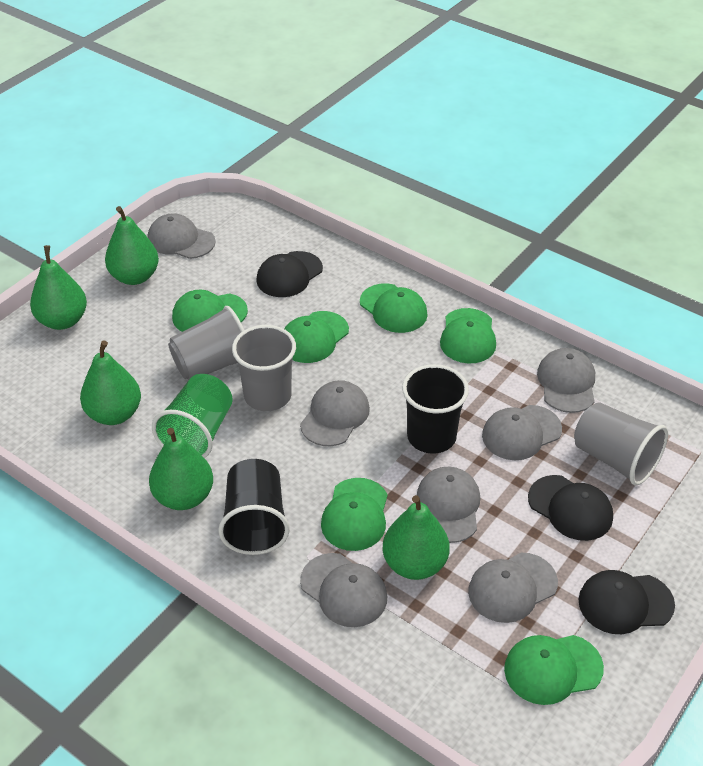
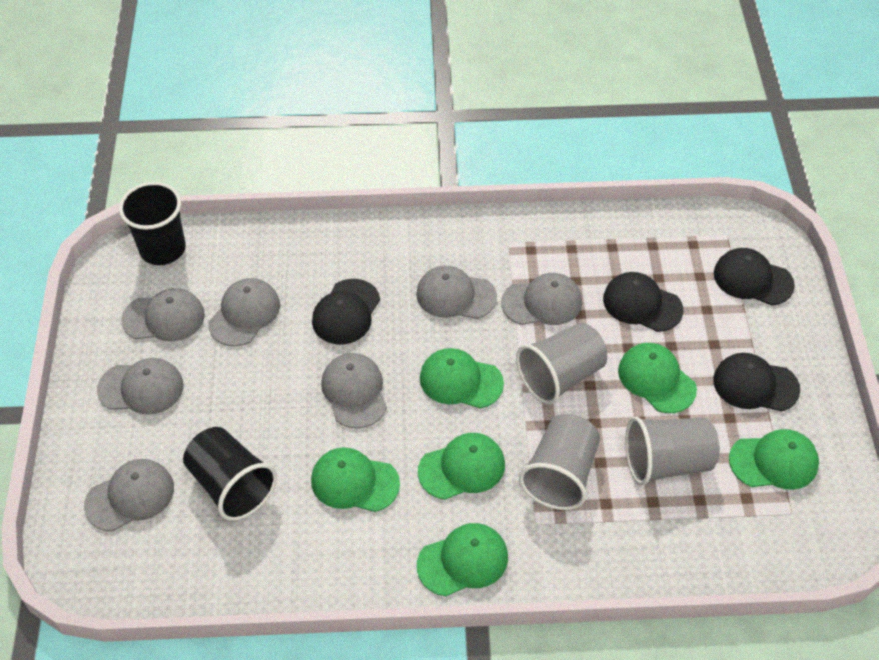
black cap: 3 -> 4
green cup: 1 -> 0
green pear: 5 -> 0

